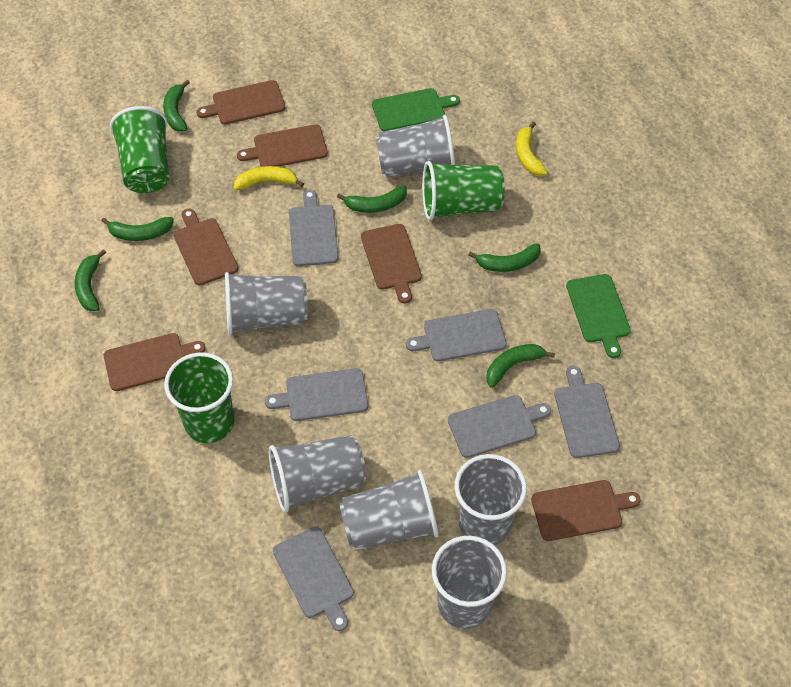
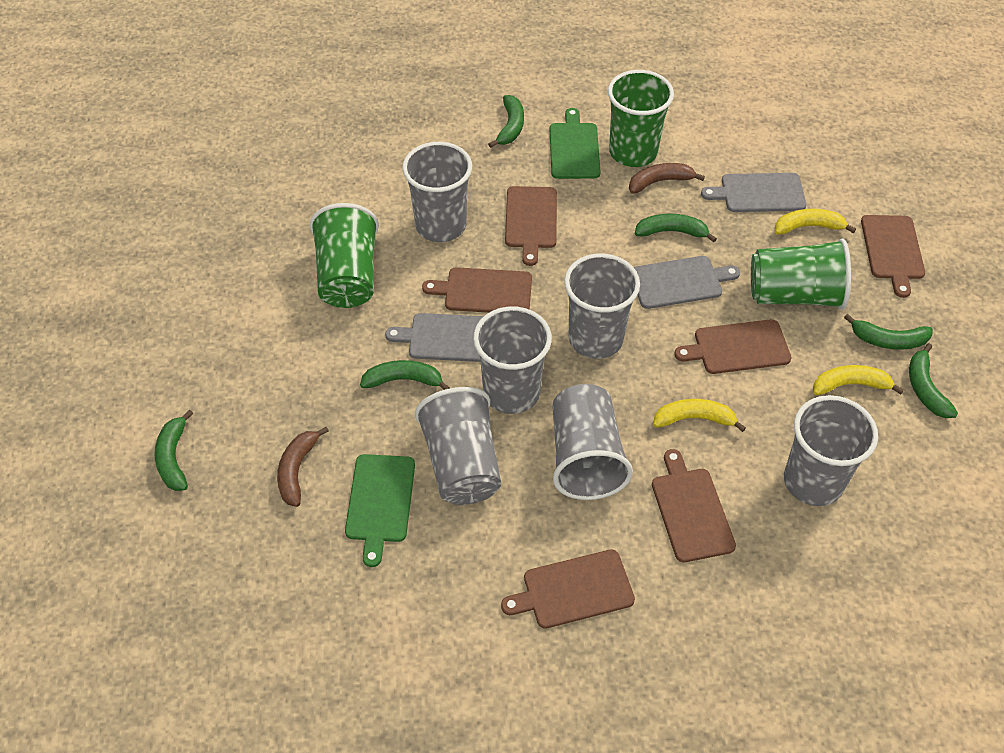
brown banana: 0 -> 2
grey cutting board: 6 -> 3
yellow banana: 2 -> 3

